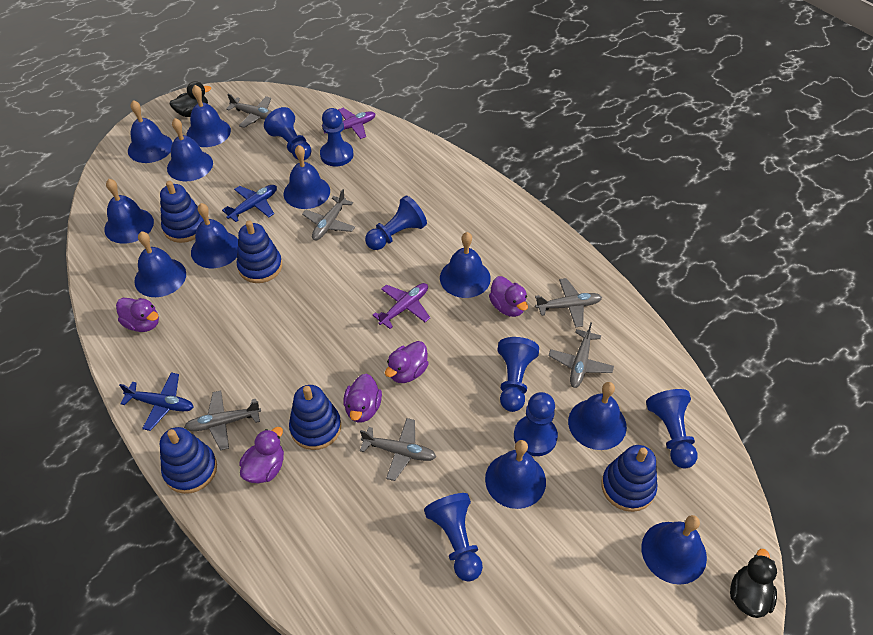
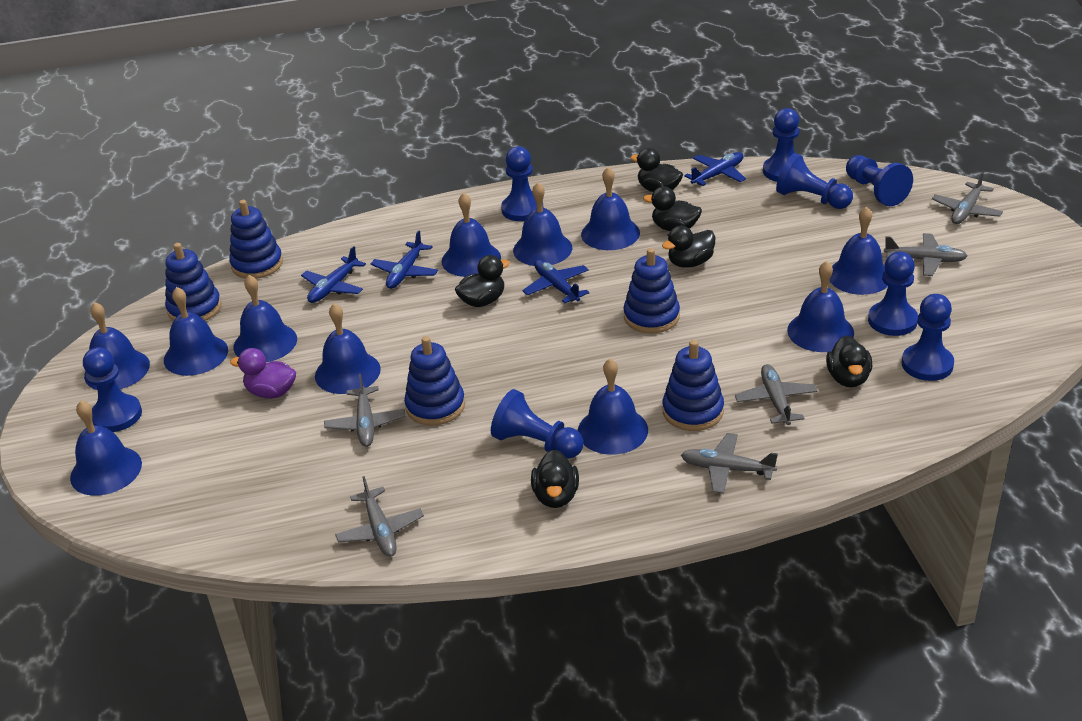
black duck: 2 -> 6
blue pawn: 7 -> 8
blue plane: 2 -> 4
purple duck: 5 -> 1
purple plane: 2 -> 0

